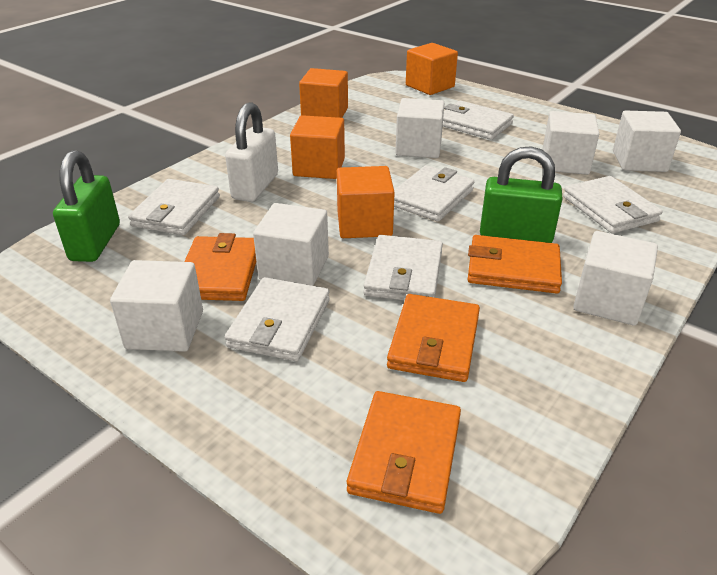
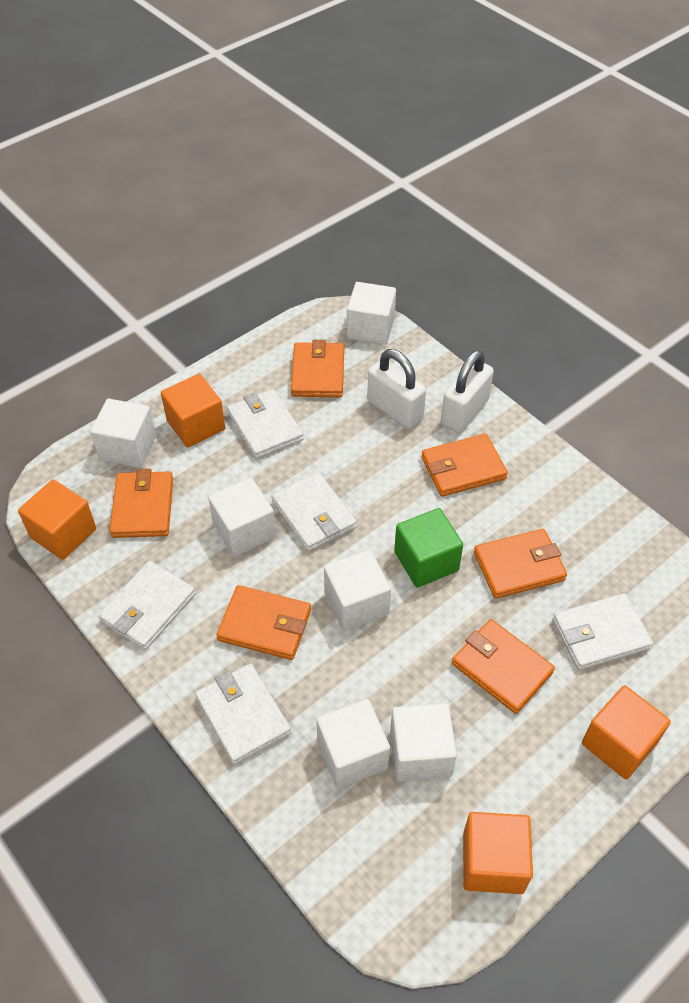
green cube: 0 -> 1
green padlock: 2 -> 0
orange wallet: 4 -> 6
white padlock: 1 -> 2
white wallet: 6 -> 5

